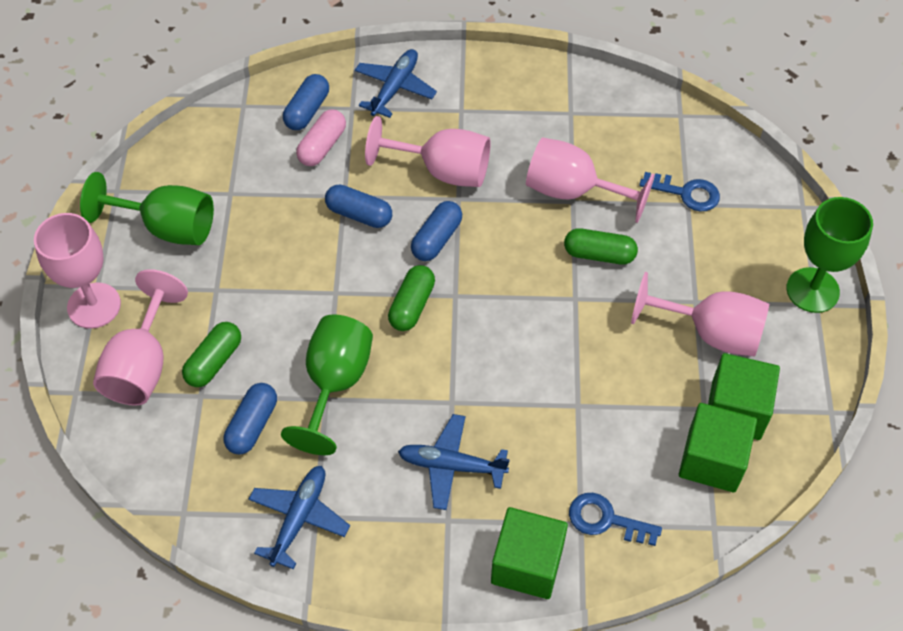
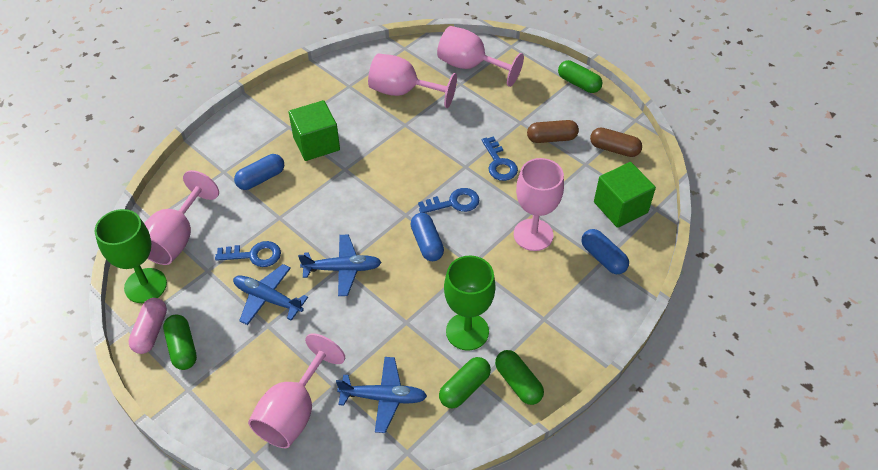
blue capsule: 4 -> 3
blue key: 2 -> 3
brown capsule: 0 -> 2
green capsule: 3 -> 4
green cube: 3 -> 2
green goblet: 3 -> 2

